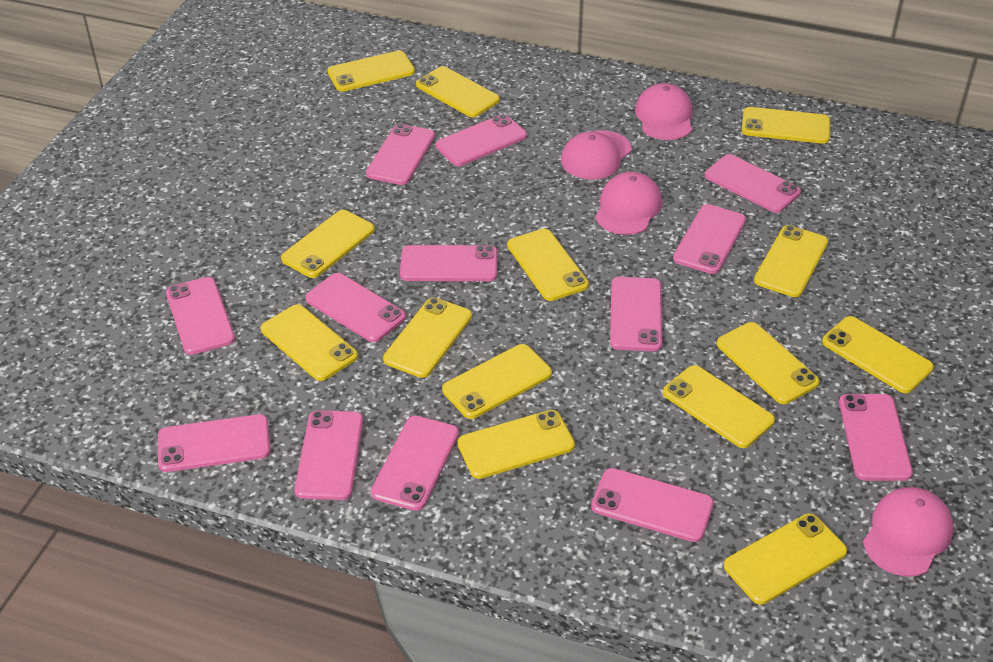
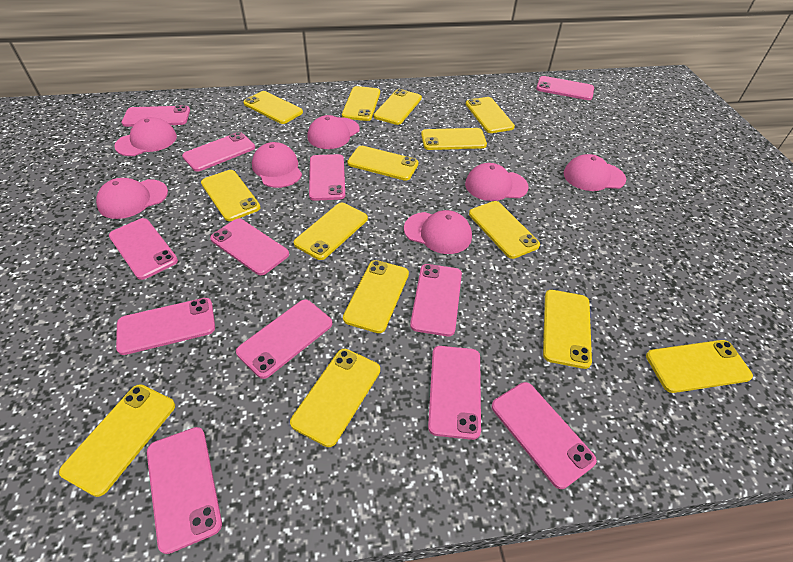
pink cap: 4 -> 7
pink phone: 13 -> 12

